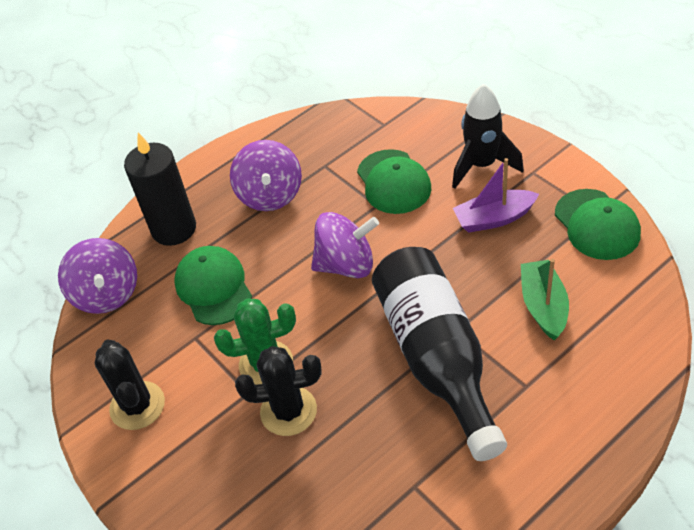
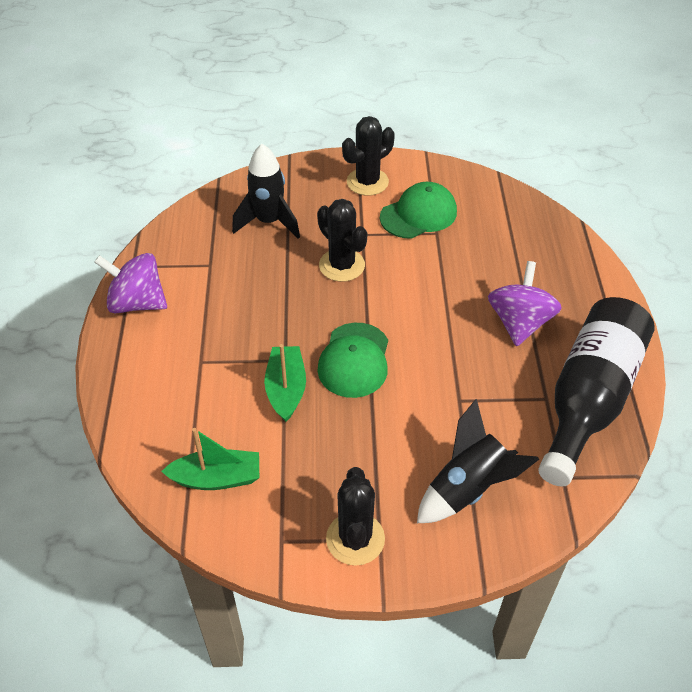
black cactus: 2 -> 3
black candle: 1 -> 0
black rocket: 1 -> 2
green boat: 1 -> 2
green cactus: 1 -> 0
green cap: 3 -> 2
purple boat: 1 -> 0
purple spinning top: 3 -> 2

